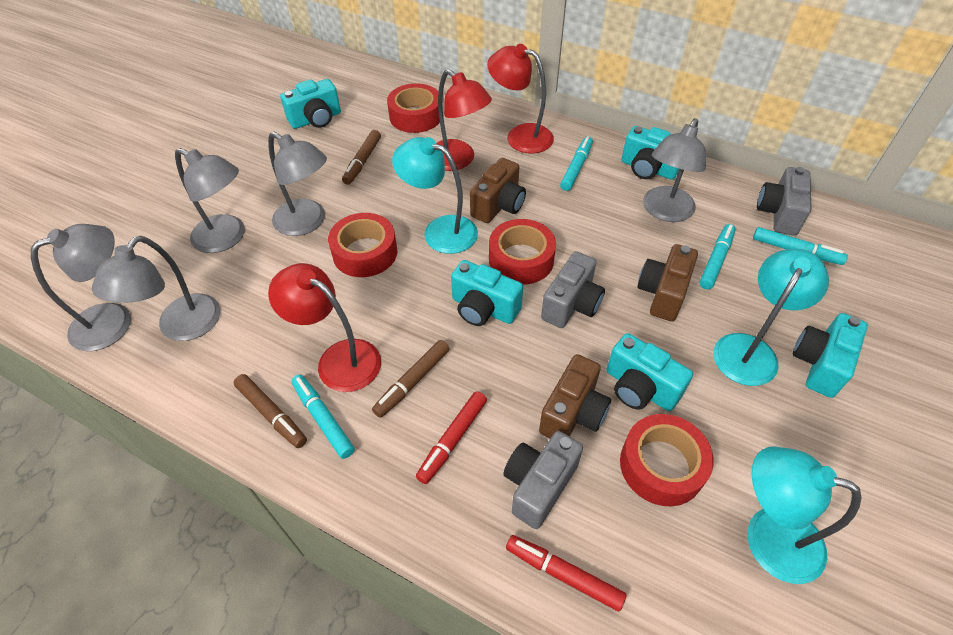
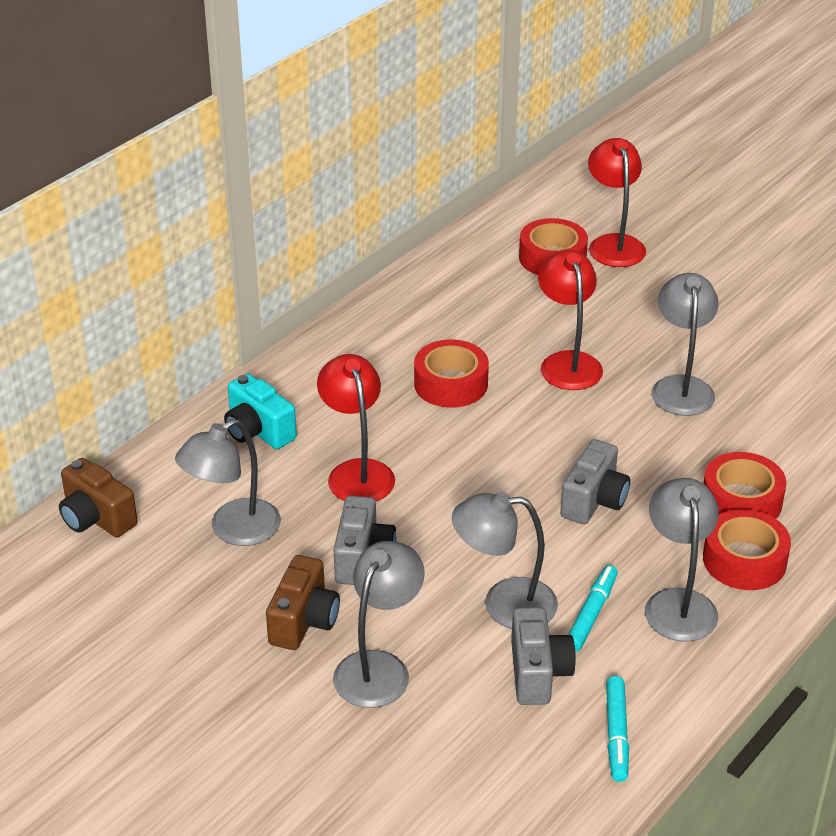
brown camera: 3 -> 2
brown marker: 3 -> 0
red marker: 2 -> 0
turquoise camera: 5 -> 1
turquoise lamp: 3 -> 0
turquoise marker: 4 -> 2

